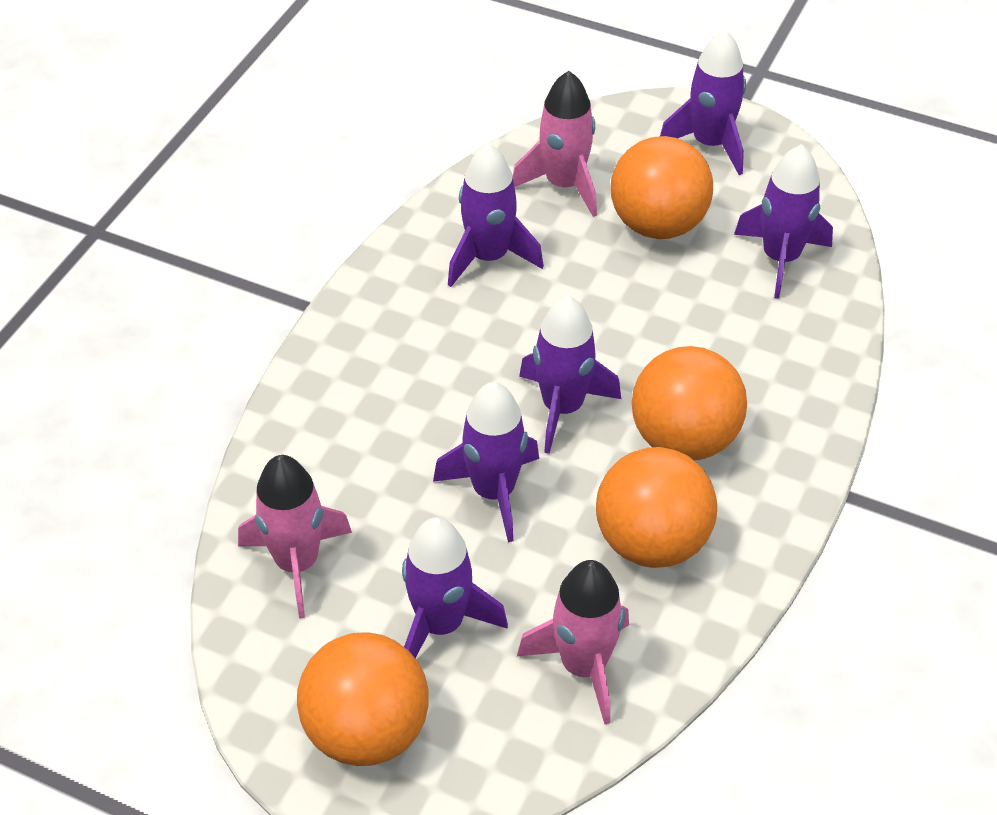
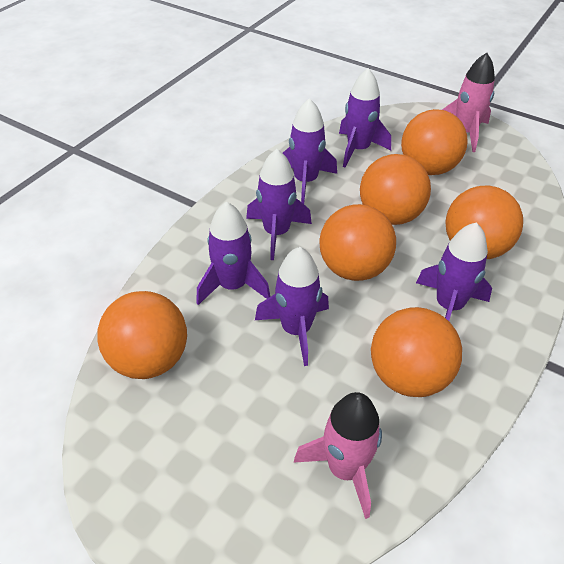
orange ball: 4 -> 6
pink rocket: 3 -> 2

